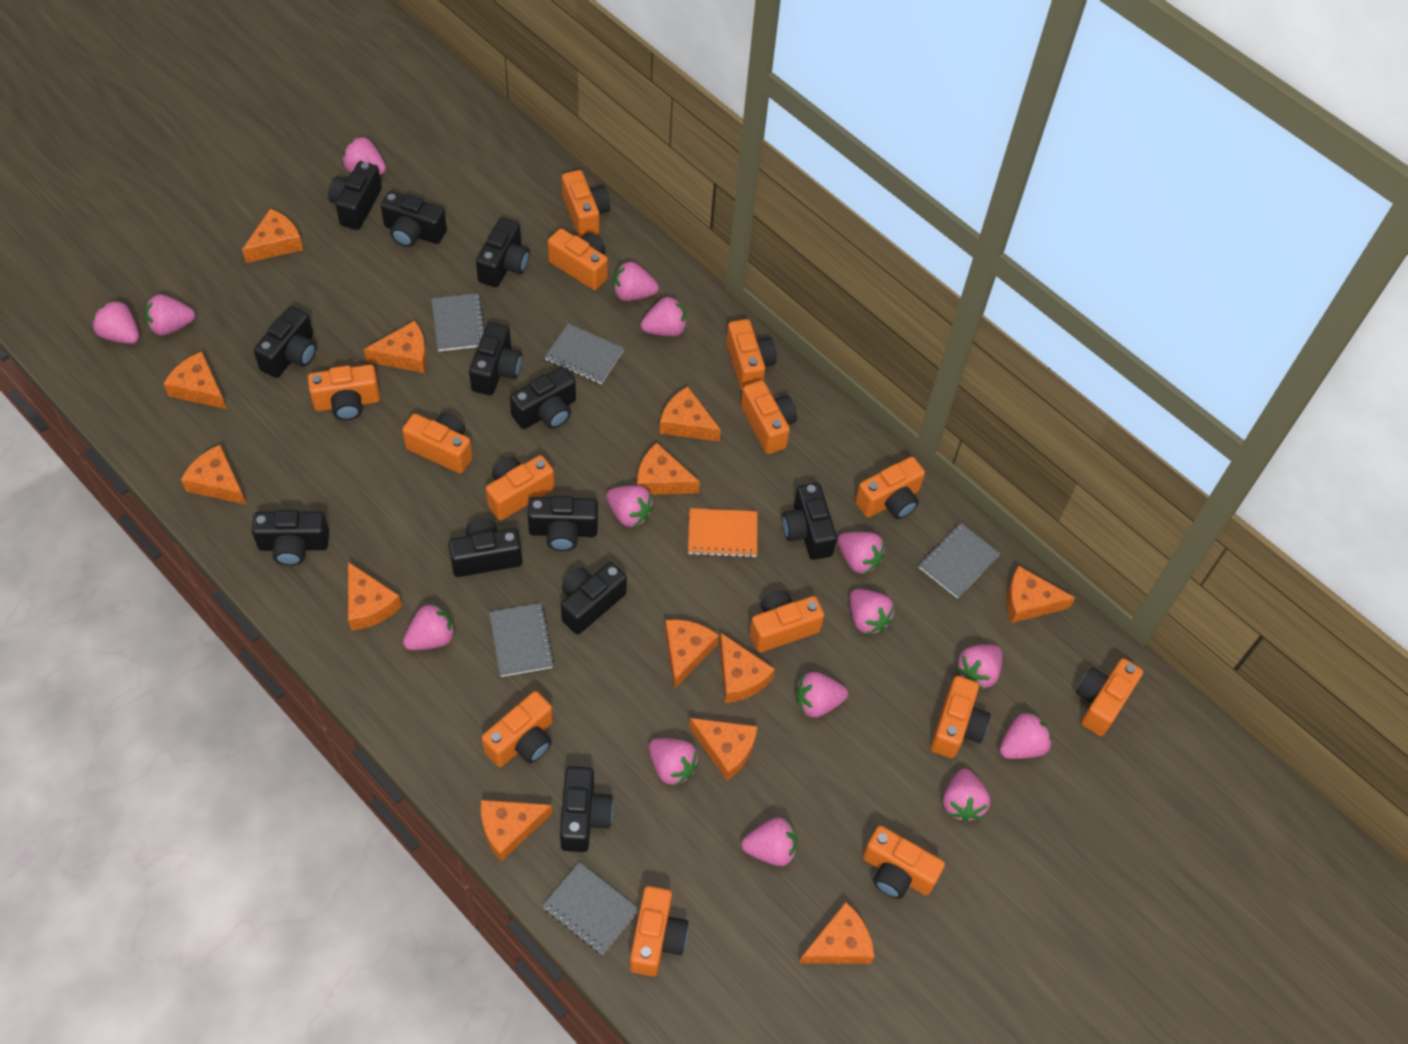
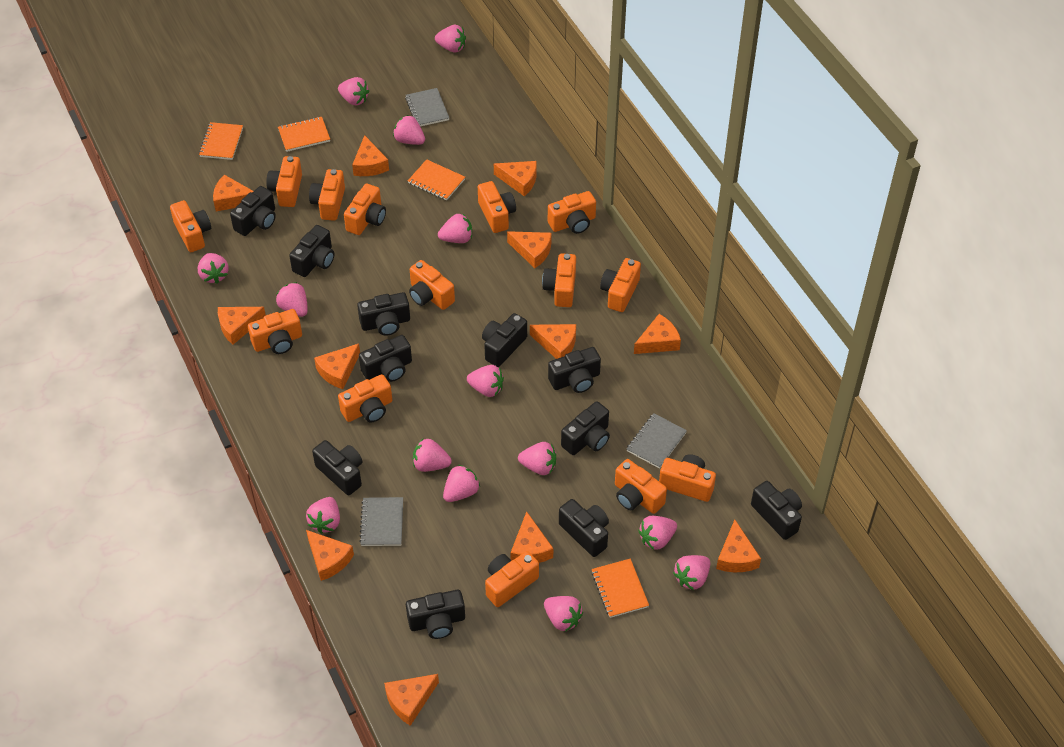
black camera: 12 -> 11
grey notebook: 5 -> 3
orange cheese: 13 -> 12
orange notebook: 1 -> 4
pink strawberry: 15 -> 14

